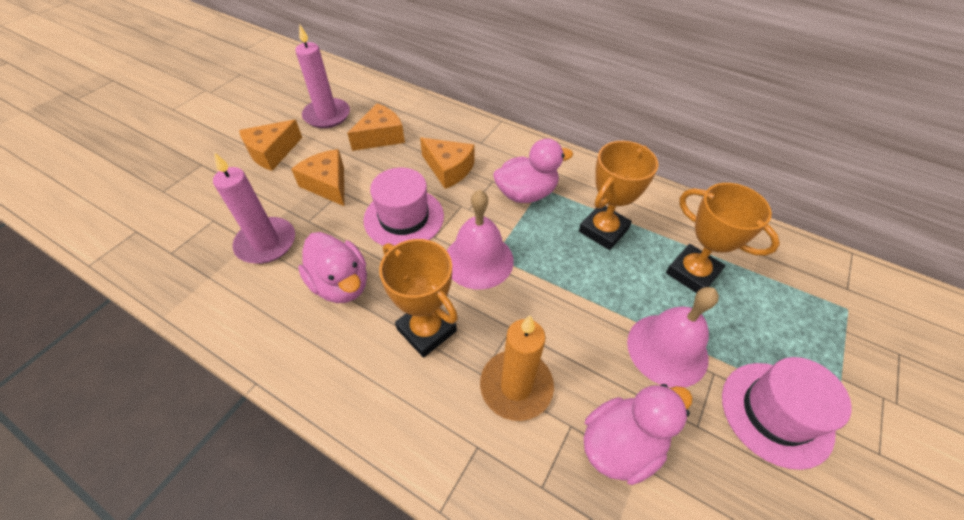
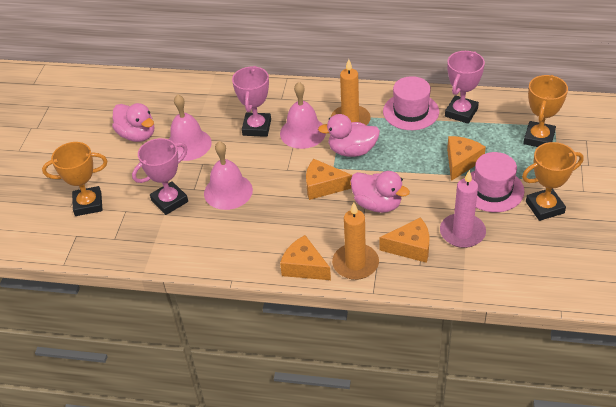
orange candle: 1 -> 2
pink bell: 2 -> 3
pink candle: 2 -> 1
pink trophy: 0 -> 3

